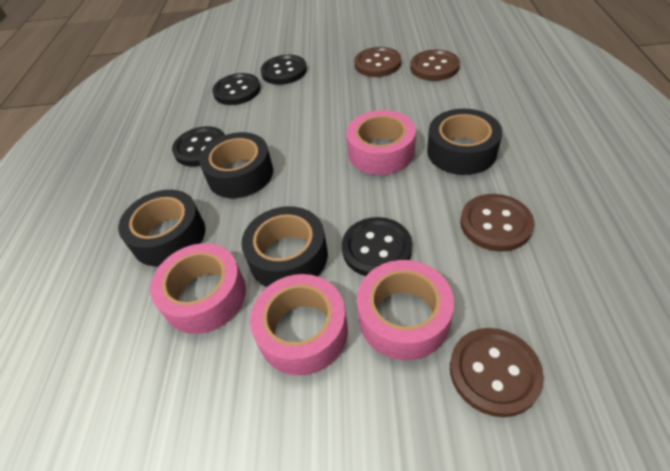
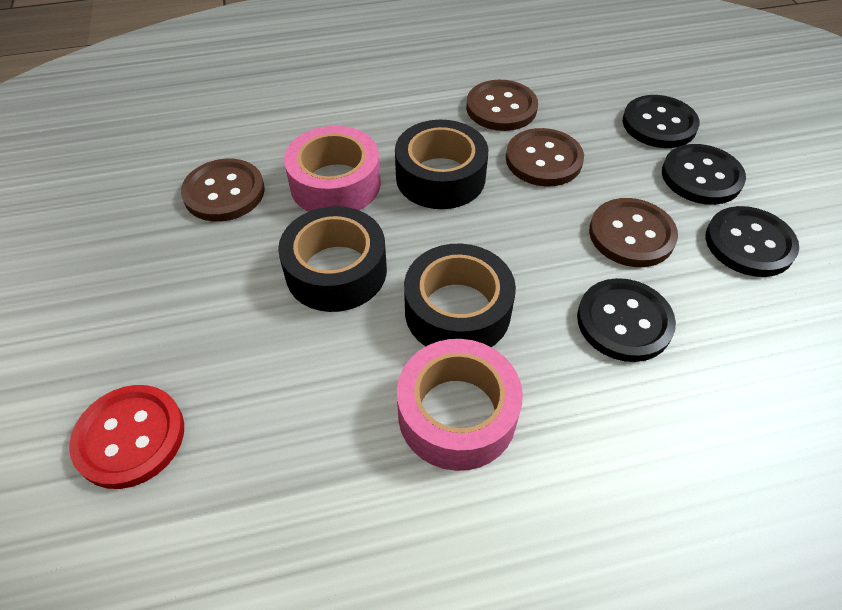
black tape: 4 -> 3
pink tape: 4 -> 2
red button: 0 -> 1

